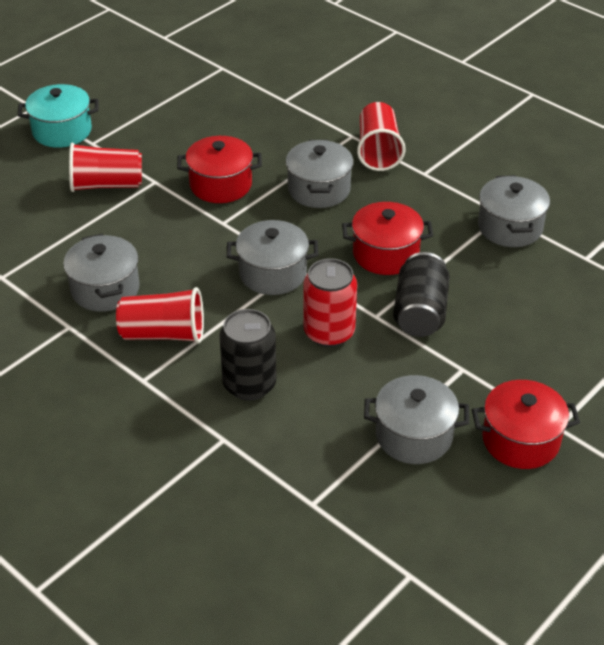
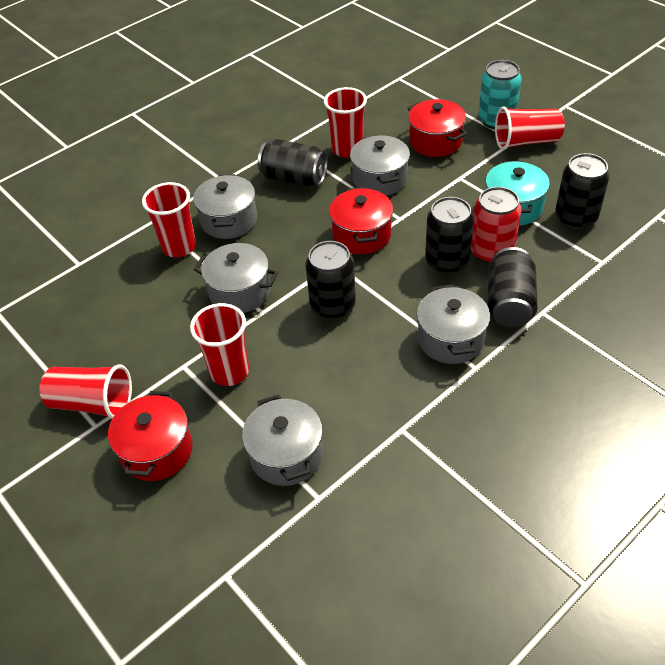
black can: 2 -> 5
red cup: 3 -> 5
turquoise can: 0 -> 1

